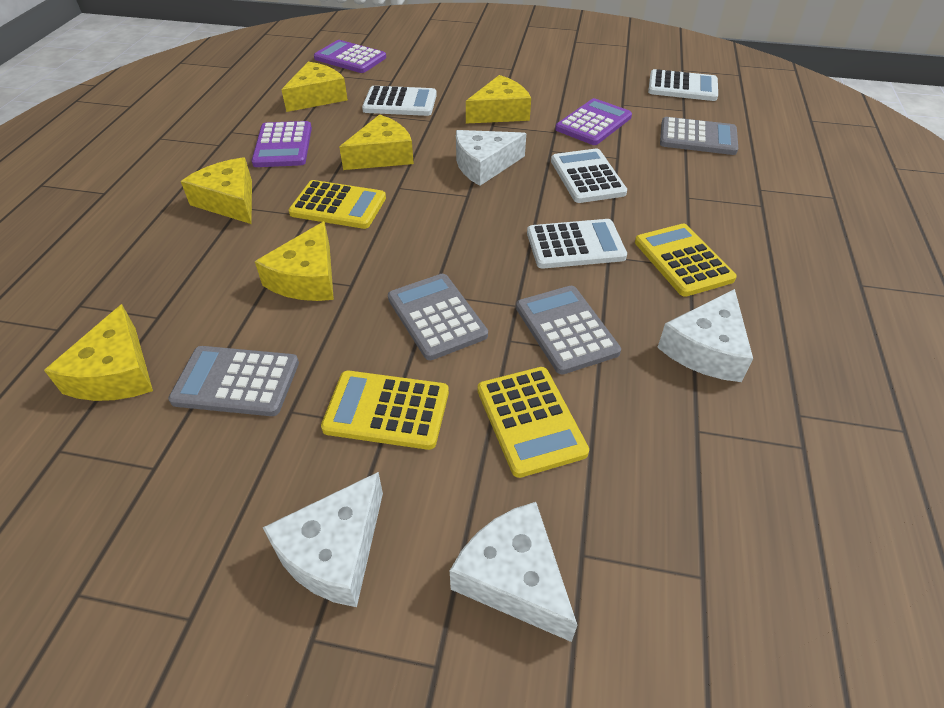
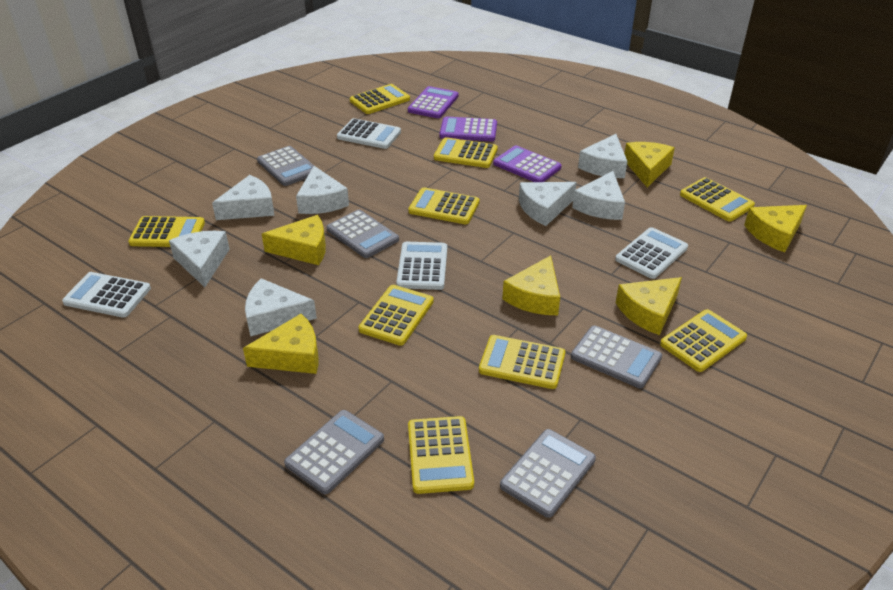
grey calculator: 4 -> 5
white cheese: 4 -> 7
yellow calculator: 4 -> 9

